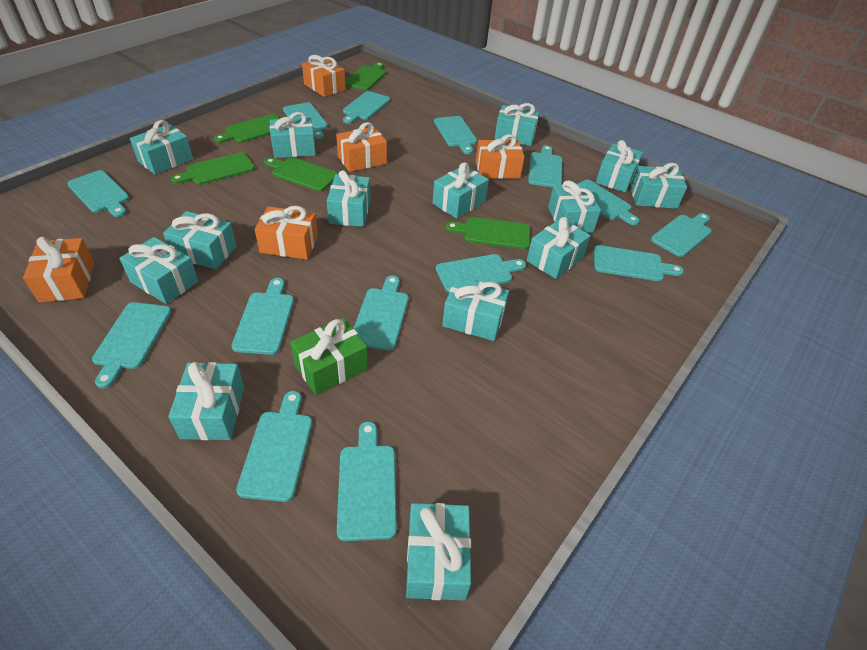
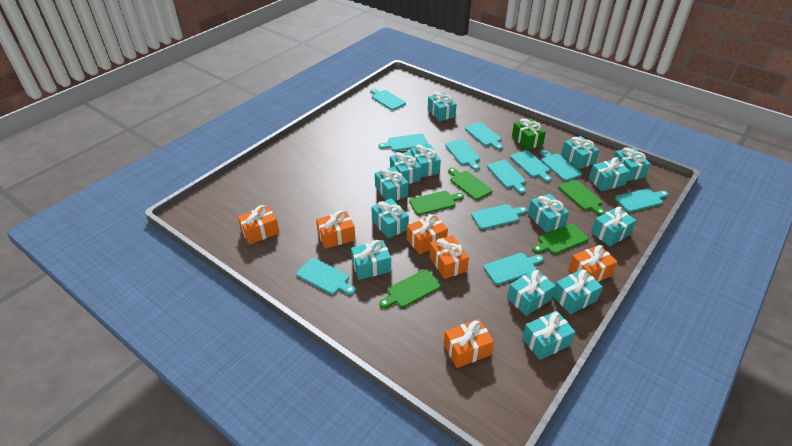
orange gift: 5 -> 6
turquoise cutting board: 14 -> 11

